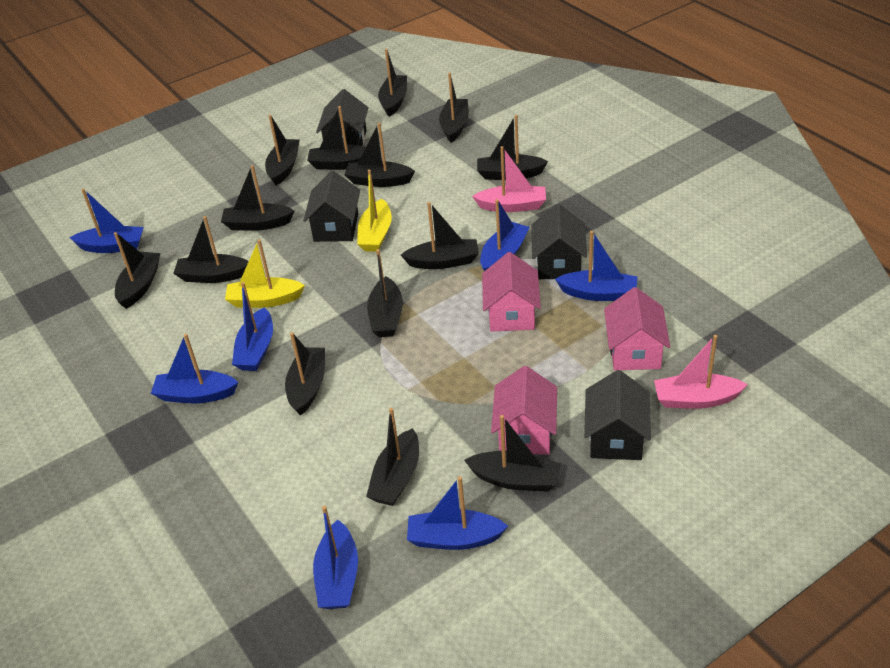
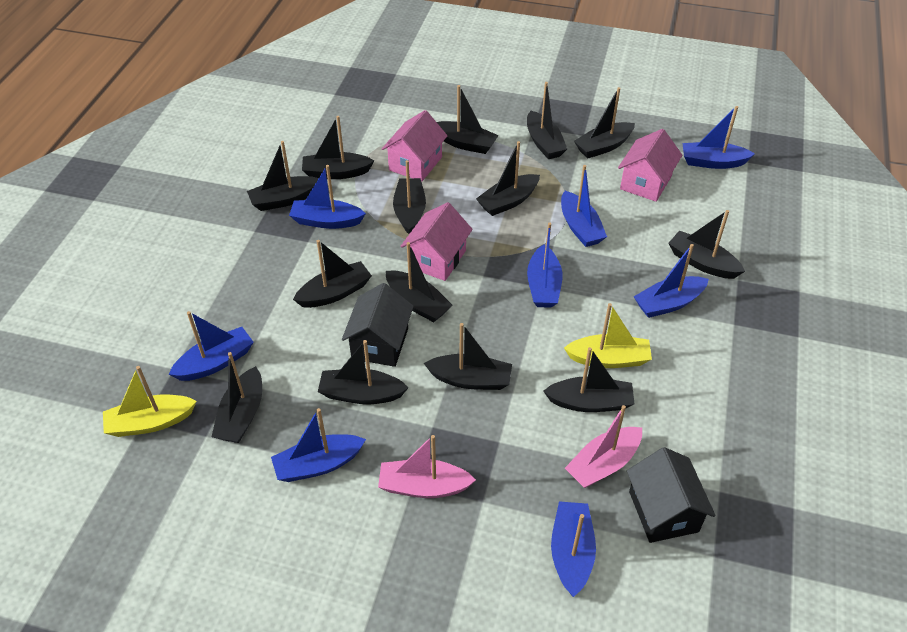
black house: 4 -> 2
blue boat: 7 -> 8

